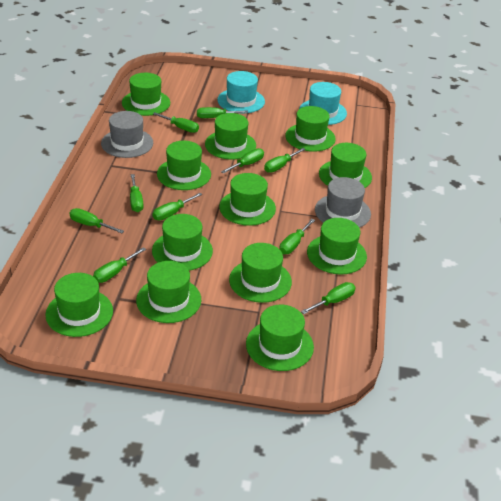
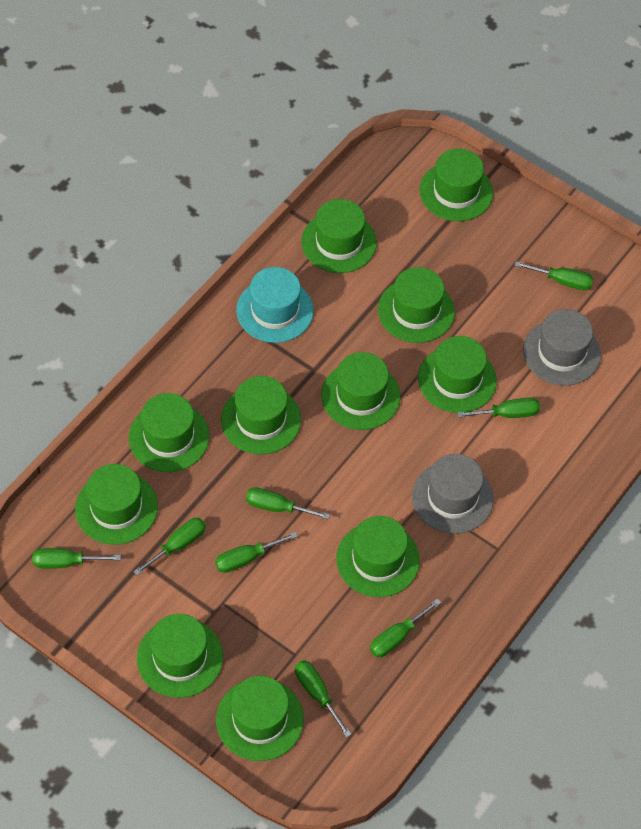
green hat: 12 -> 11
green screwdriver: 10 -> 8
turquoise hat: 2 -> 1

